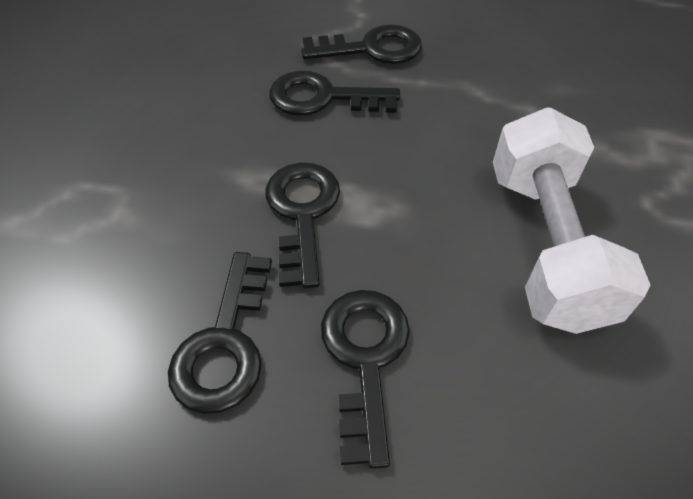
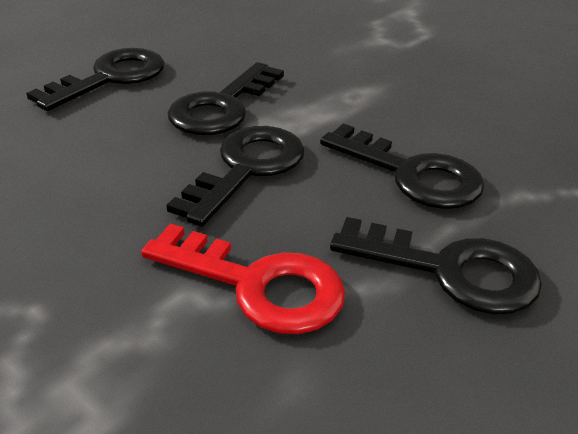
red key: 0 -> 1
white dumbbell: 1 -> 0

